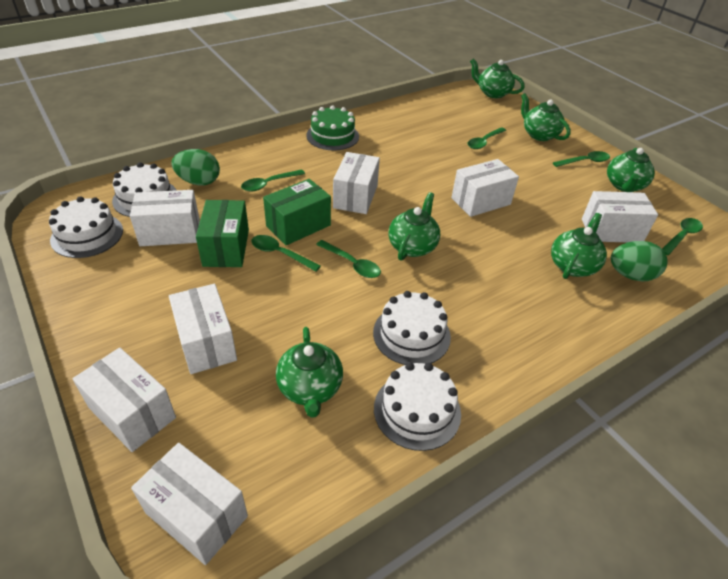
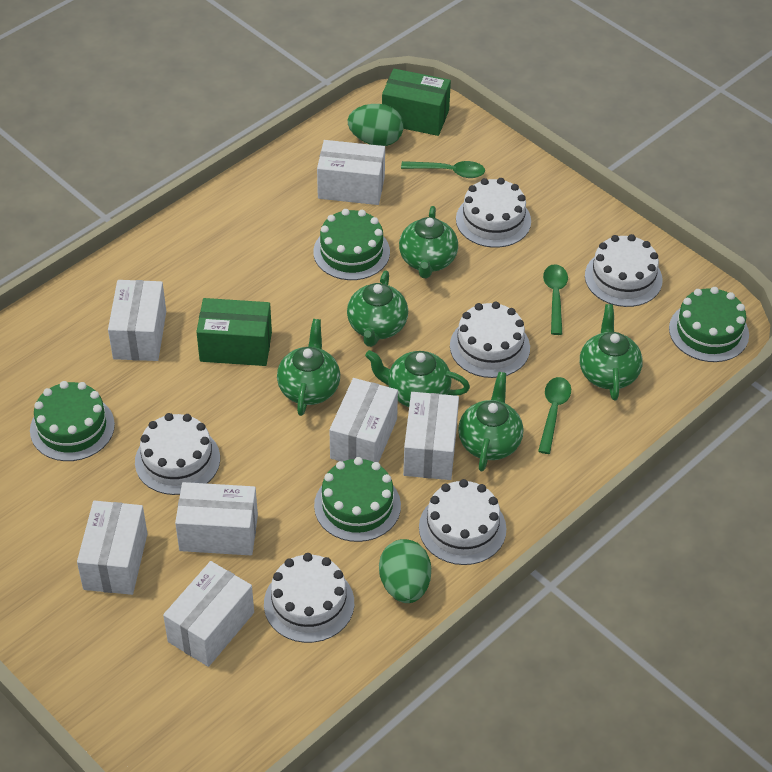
green cake: 1 -> 4
green spoon: 6 -> 3
white cake: 4 -> 6

